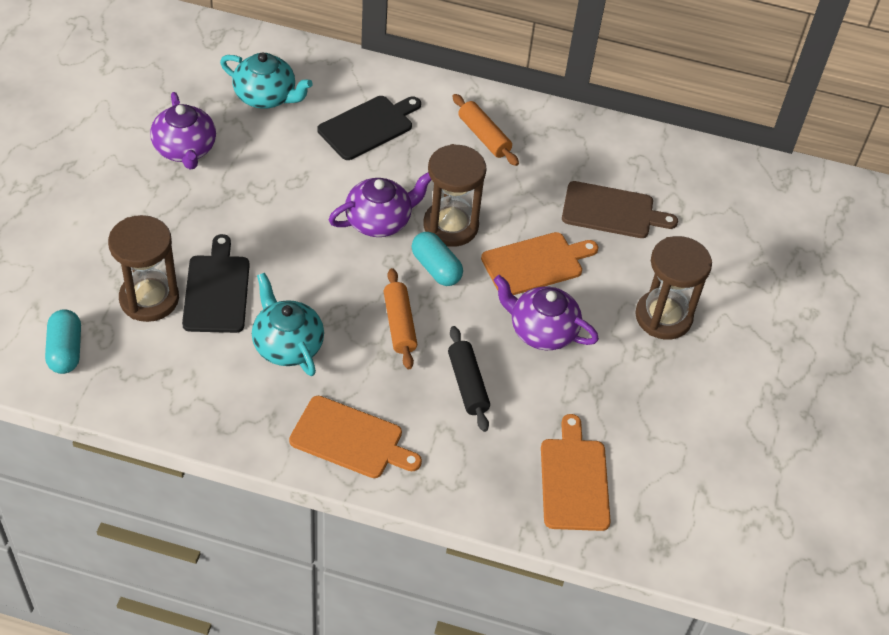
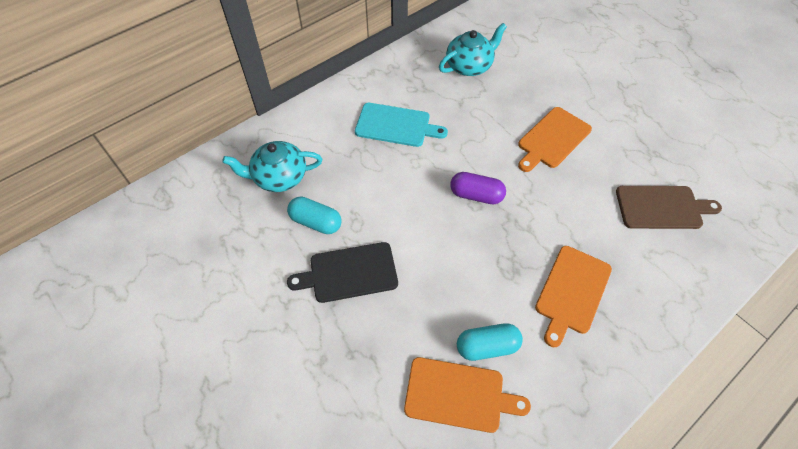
black cutting board: 2 -> 1
black rolling pin: 1 -> 0
brown hourglass: 3 -> 0
orange rolling pin: 2 -> 0
purple capsule: 0 -> 1
purple teapot: 3 -> 0
turquoise cutting board: 0 -> 1

